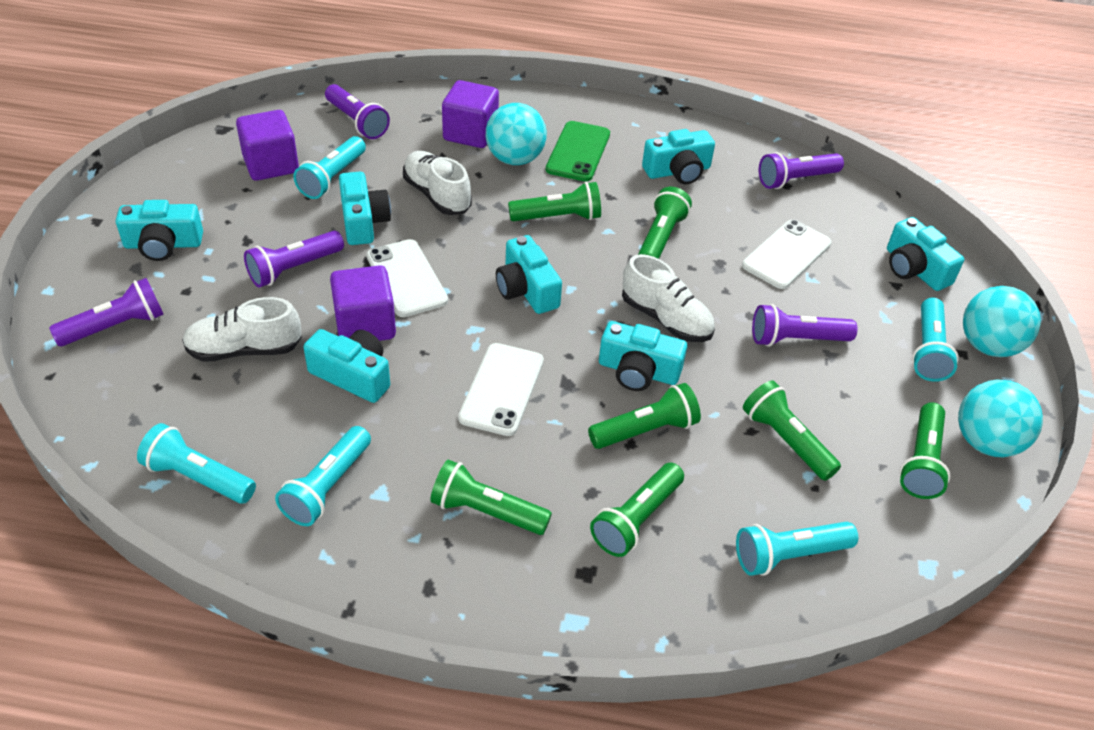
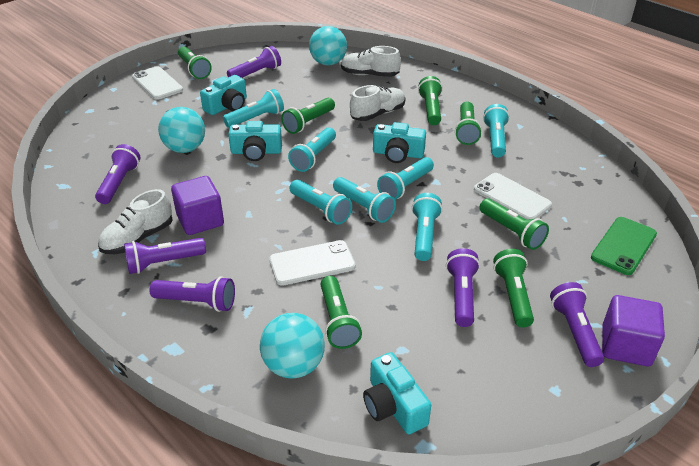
purple cube: 3 -> 2
purple flashlight: 5 -> 6
turquoise camera: 7 -> 4
turquoise flashlight: 5 -> 7

